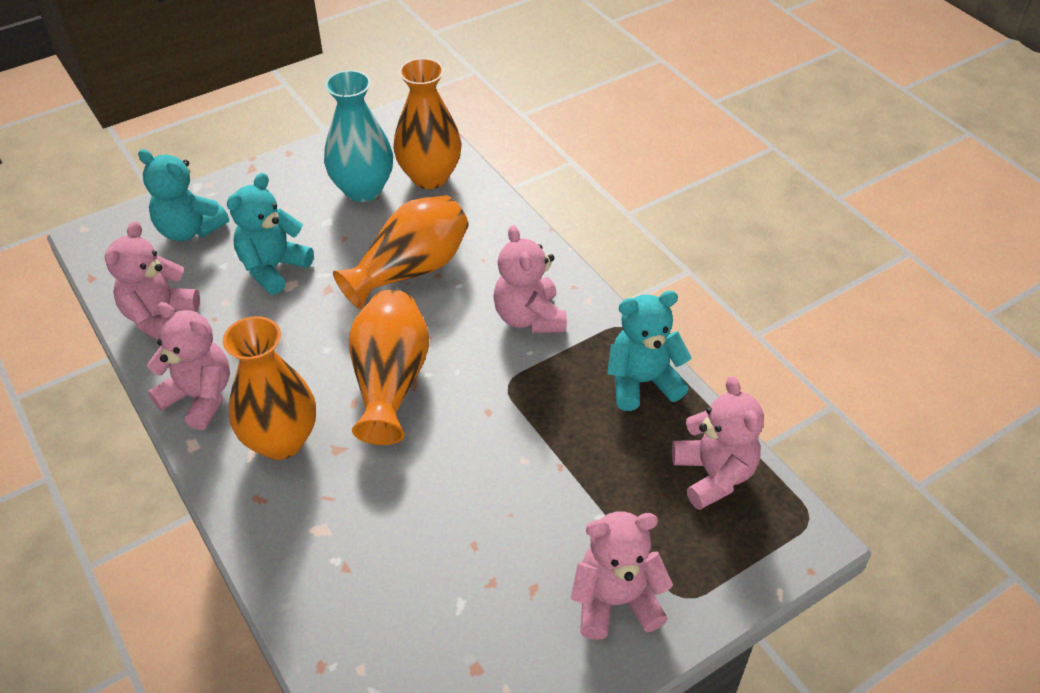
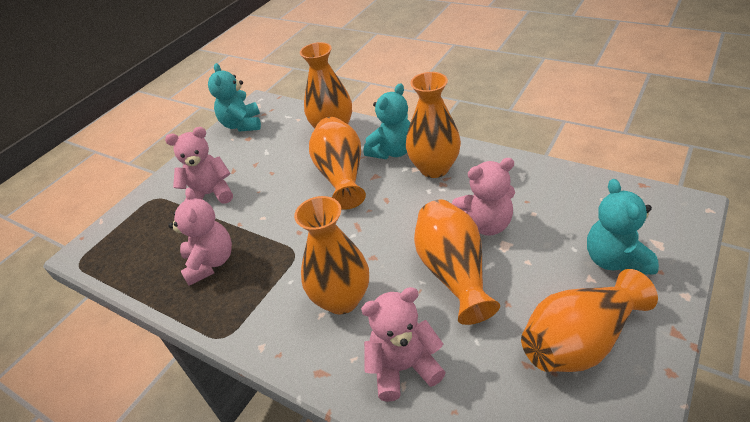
orange vase: 4 -> 6
pink teddy bear: 5 -> 4
turquoise vase: 1 -> 0

